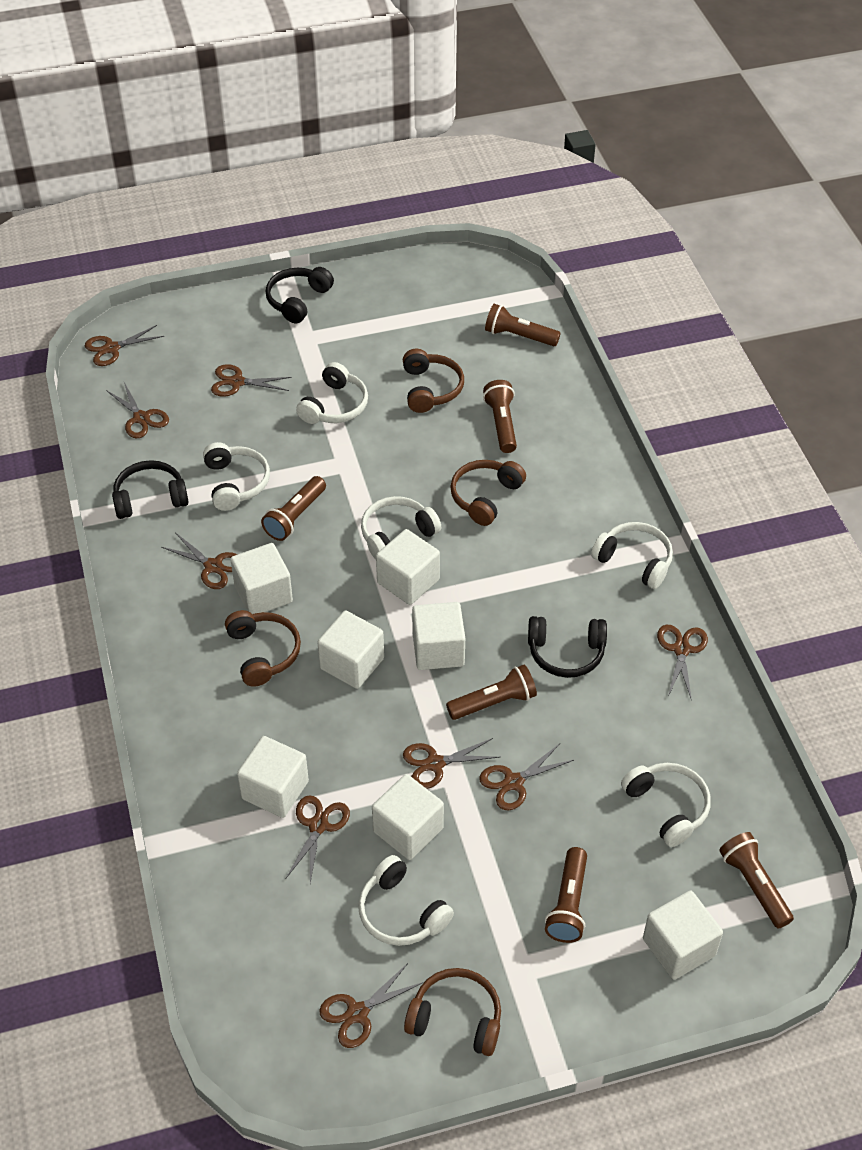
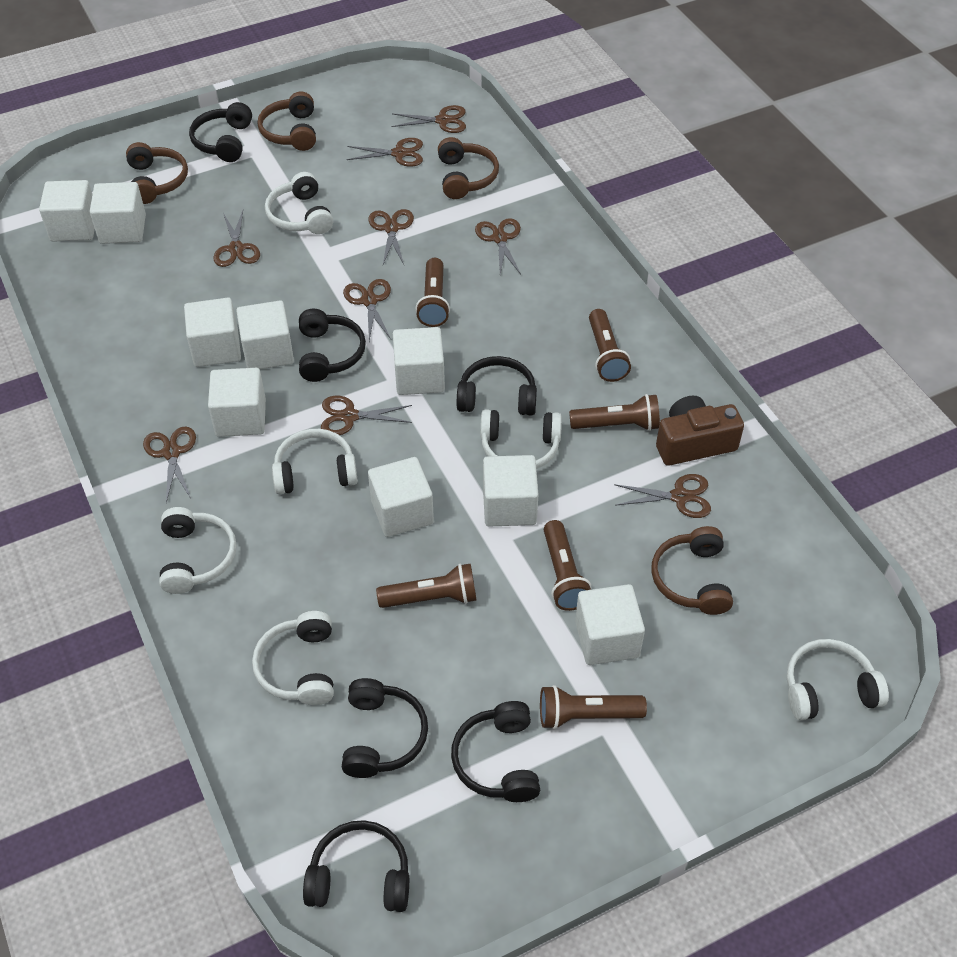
black headphones: 3 -> 6
brown camera: 0 -> 1
white cube: 7 -> 9

